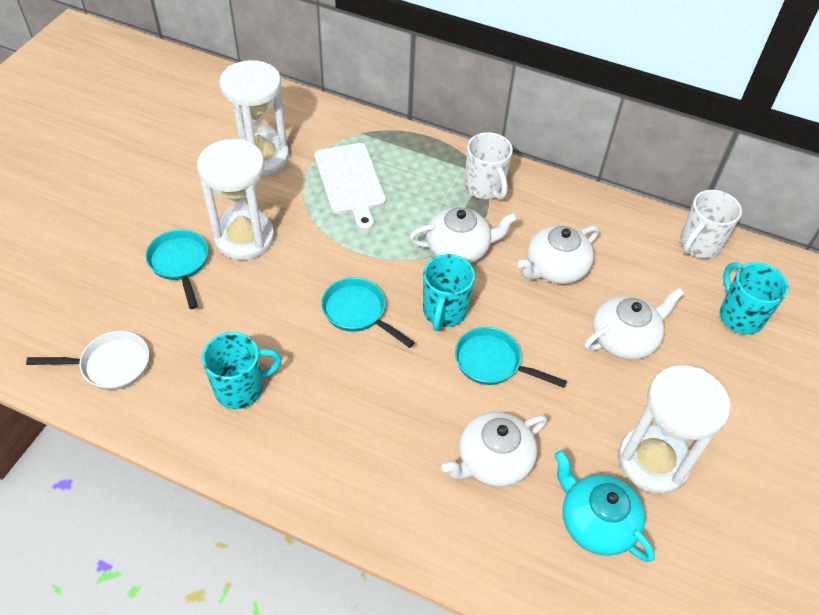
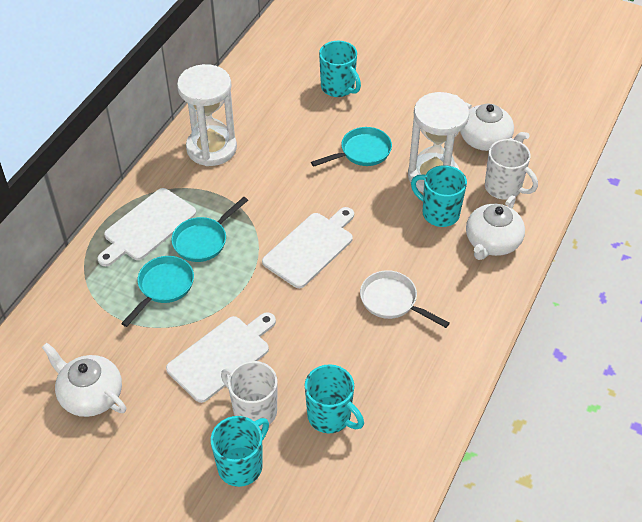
turquoise mug: 3 -> 4
turquoise teapot: 1 -> 0
white cutting board: 1 -> 3
white hourglass: 3 -> 2
white teapot: 4 -> 3

